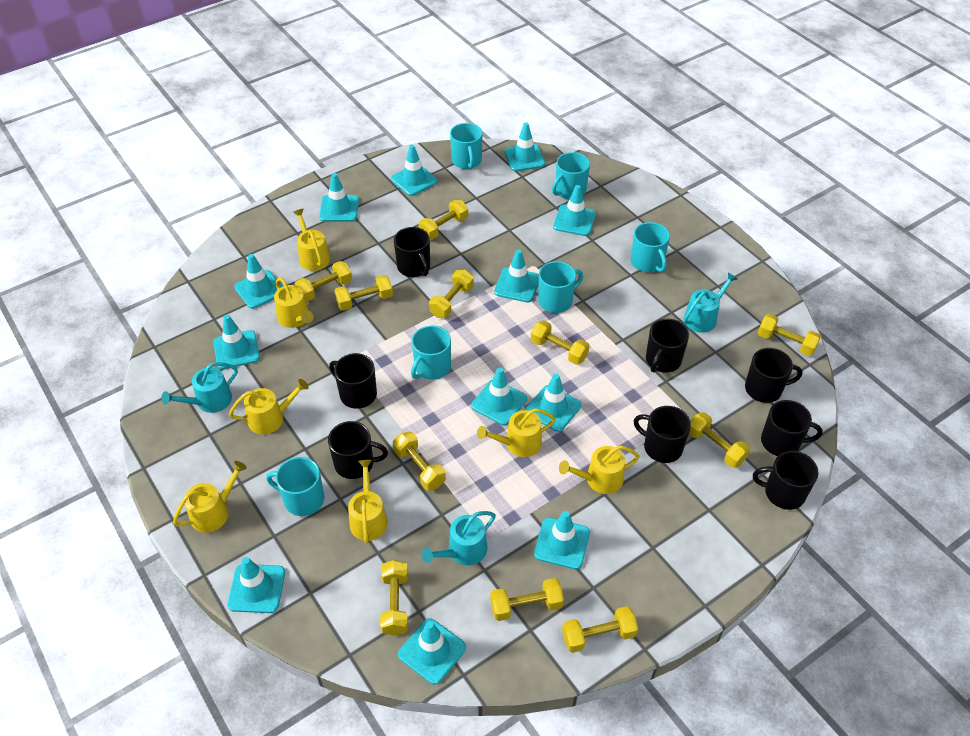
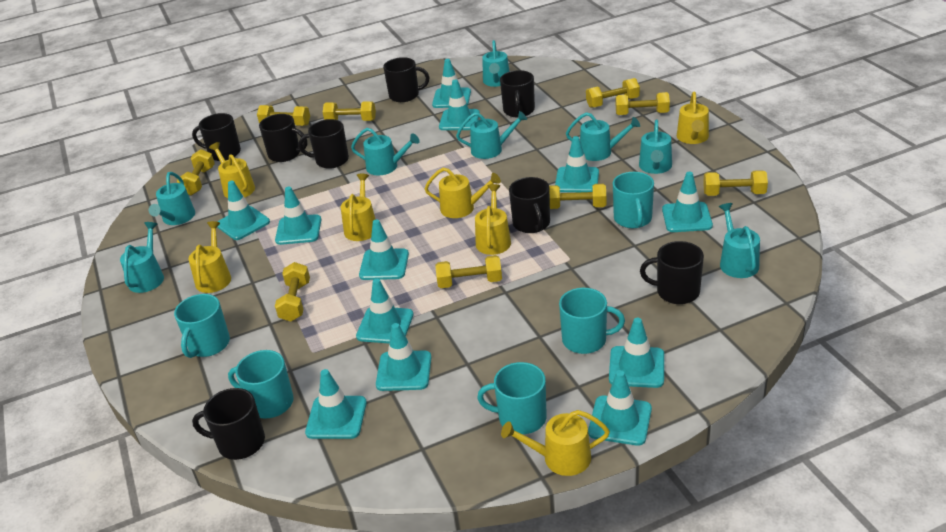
turquoise mug: 6 -> 5
turquoise watering can: 3 -> 8
yellow dumbbell: 11 -> 9

